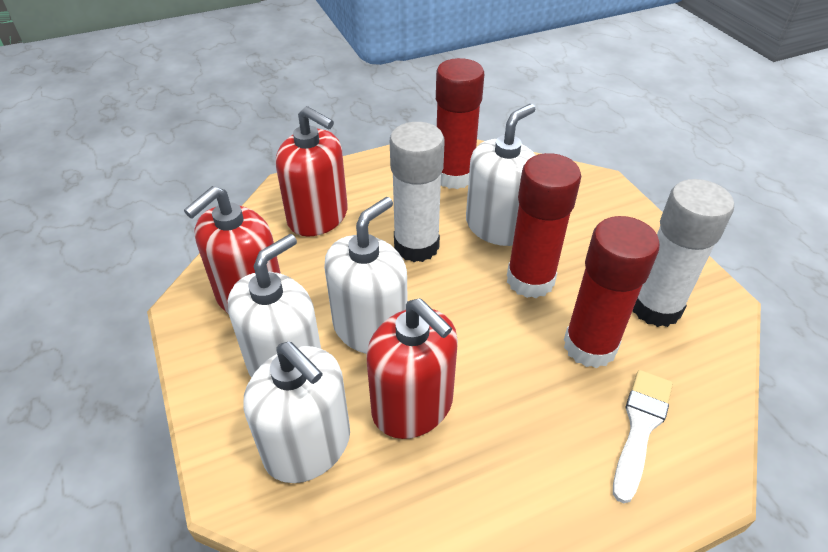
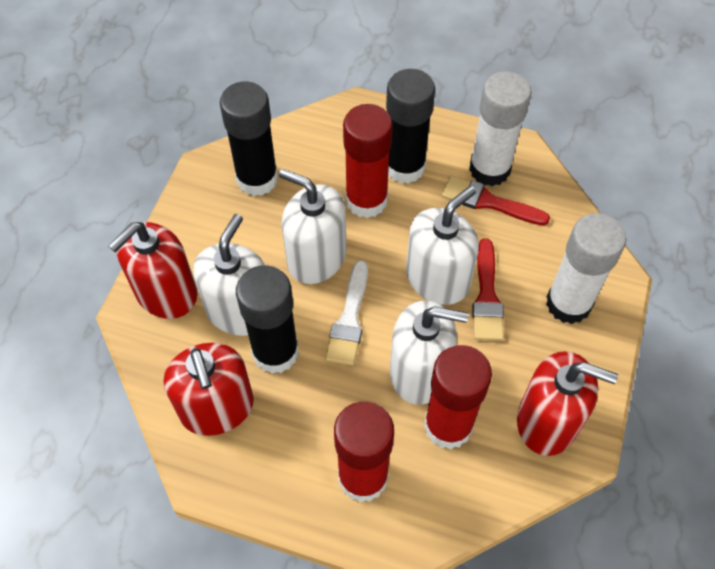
black glue stick: 0 -> 3
red brush: 0 -> 2

